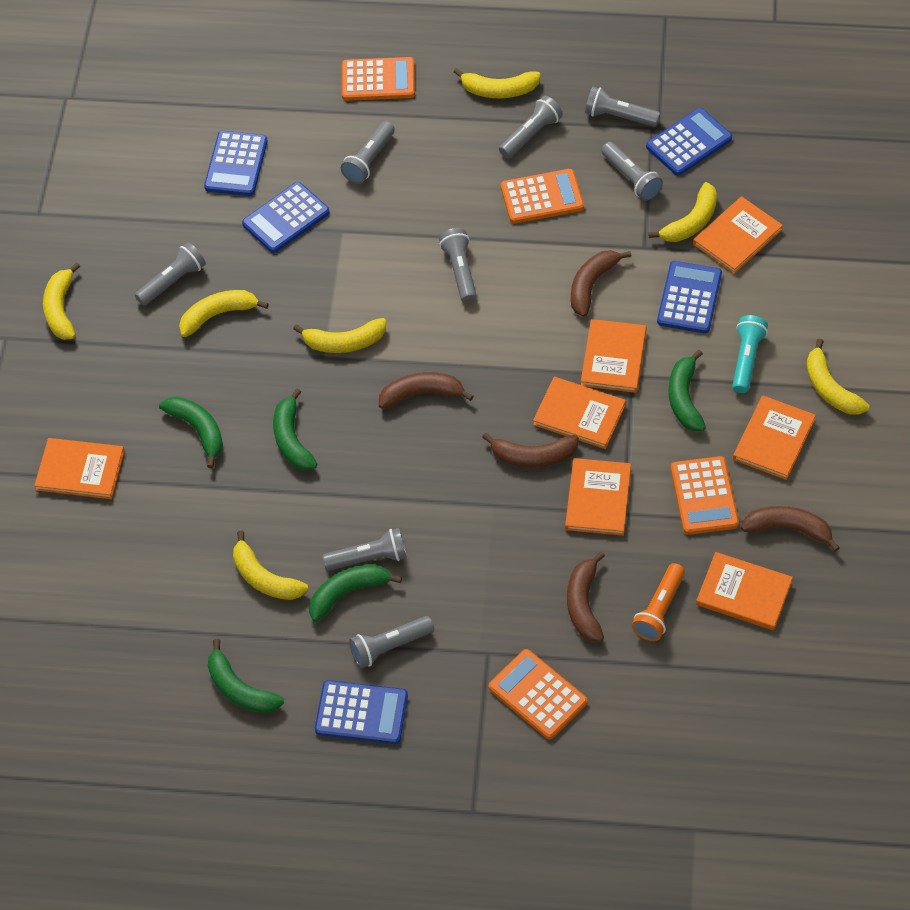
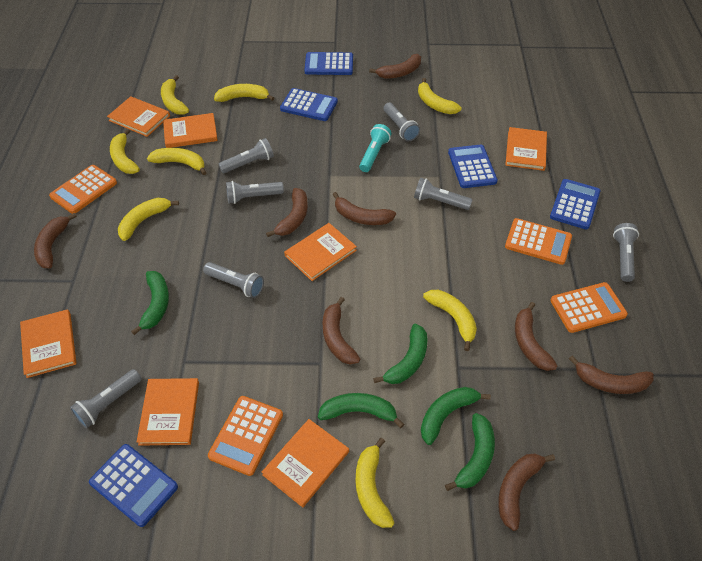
brown banana: 5 -> 8
grey flashlight: 8 -> 7
orange flashlight: 1 -> 0
yellow banana: 7 -> 8

